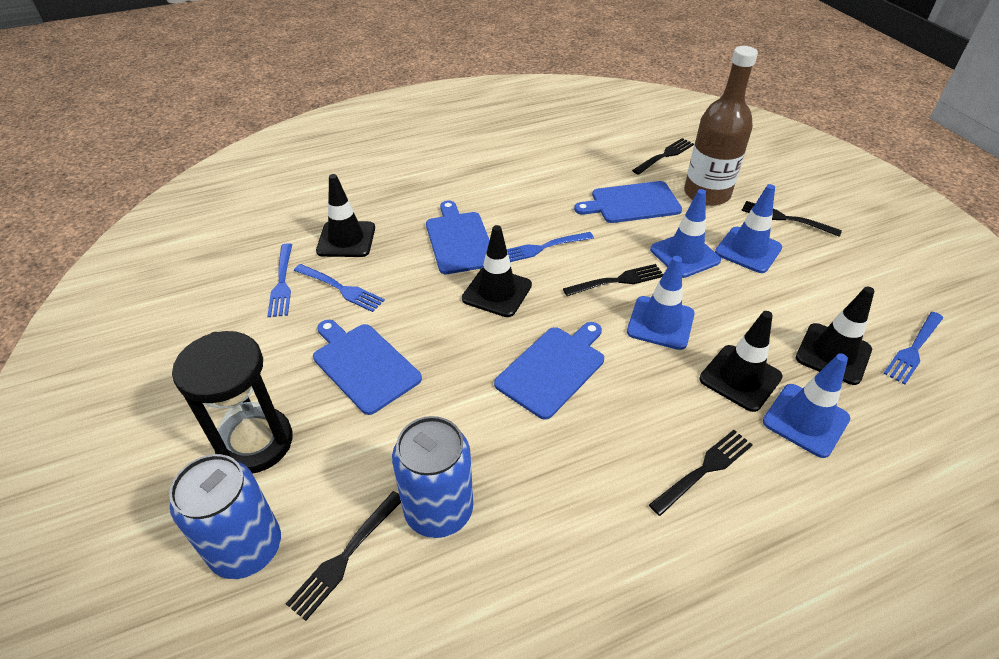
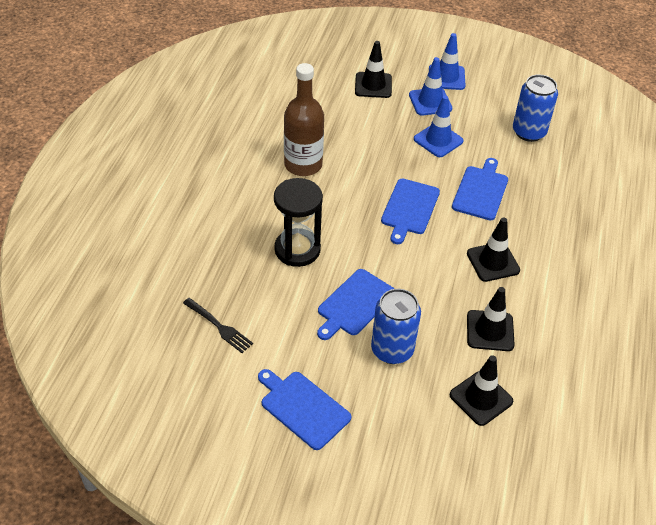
black fork: 5 -> 1
blue fork: 4 -> 0
blue traffic cone: 4 -> 3

